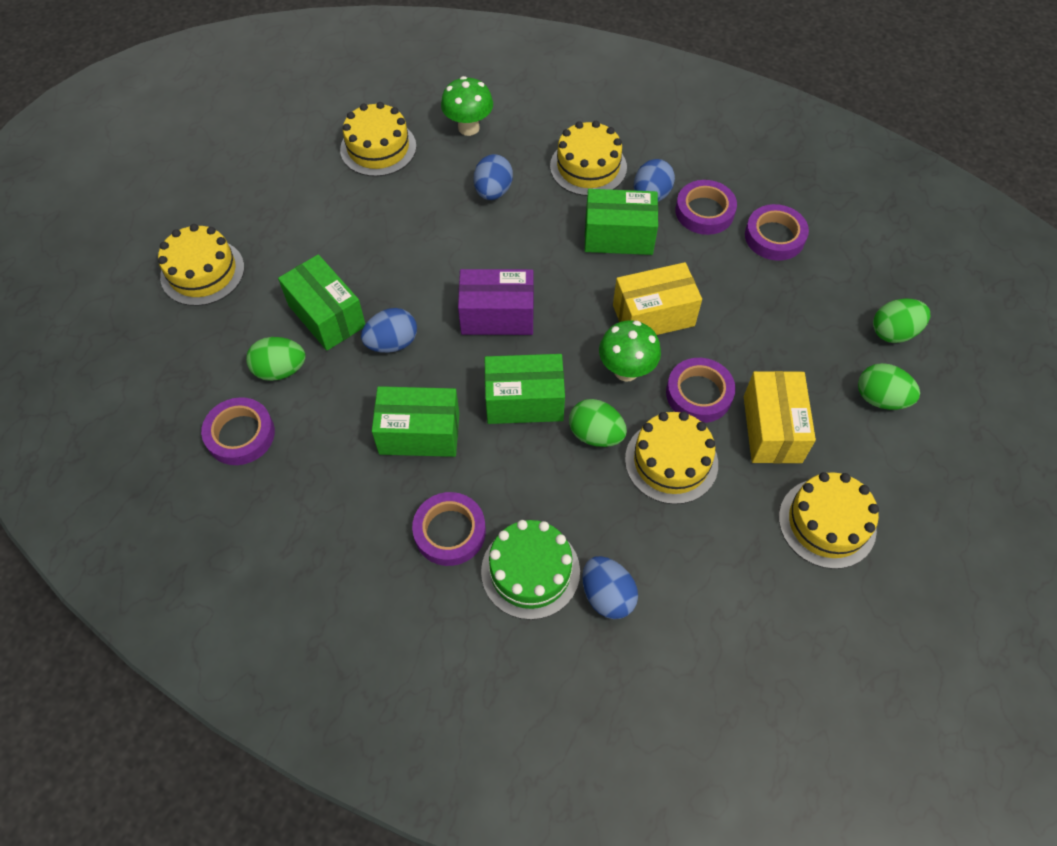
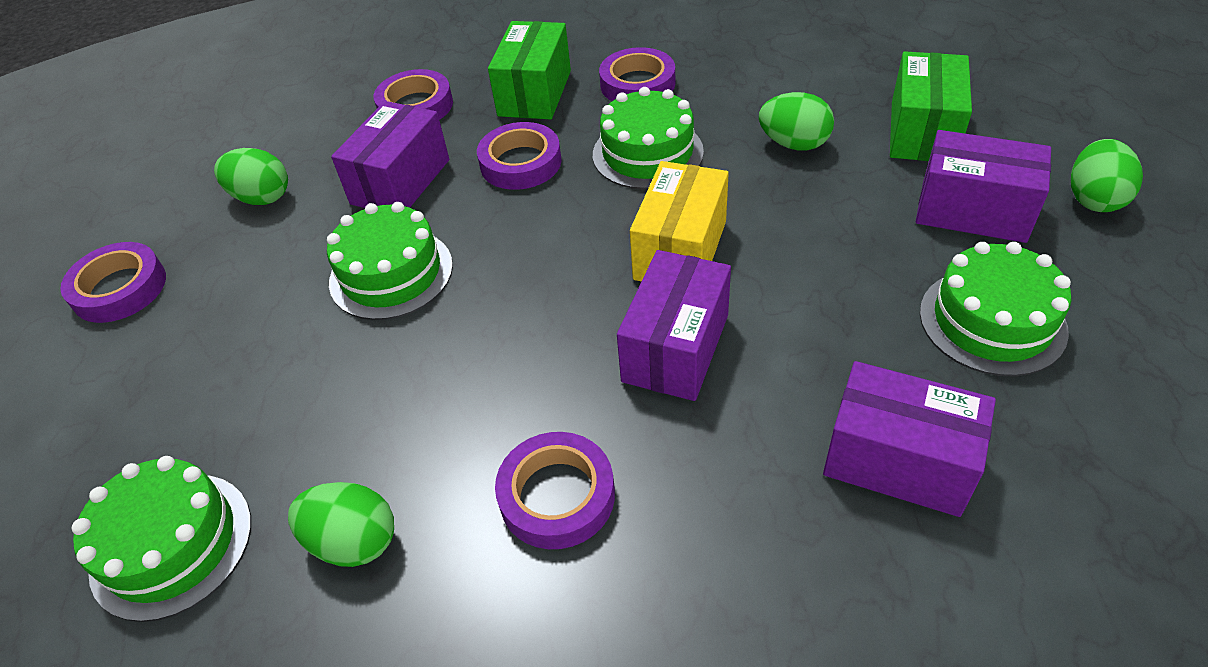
blue egg: 4 -> 0
green box: 4 -> 2
green cake: 1 -> 4
green mushroom: 2 -> 0
purple box: 1 -> 4
yellow box: 2 -> 1
yellow cake: 5 -> 0

